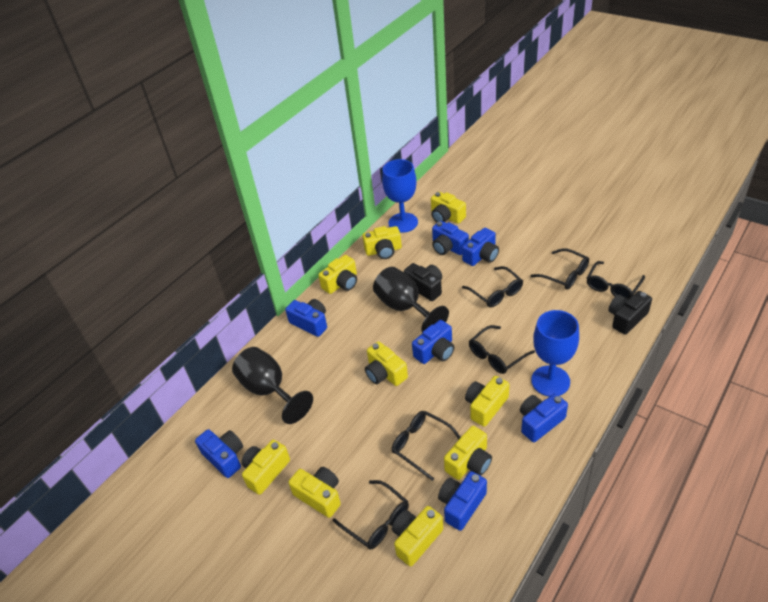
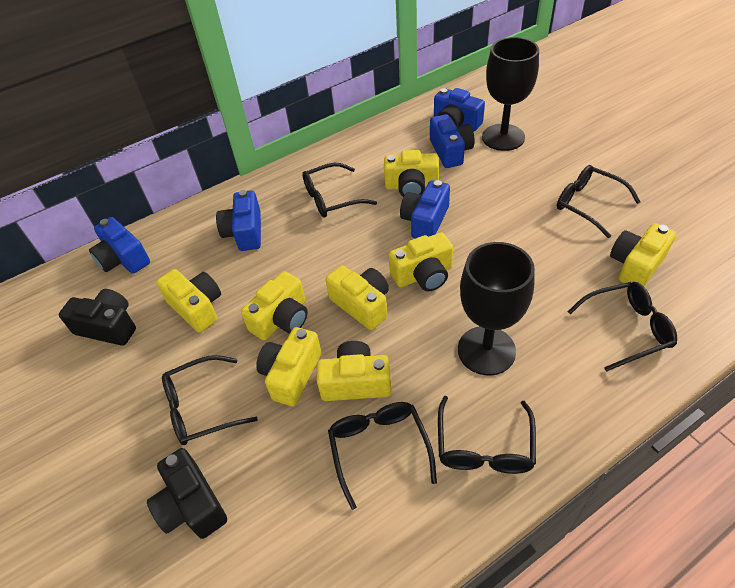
blue camera: 7 -> 5
blue goblet: 2 -> 0
yellow camera: 9 -> 8

